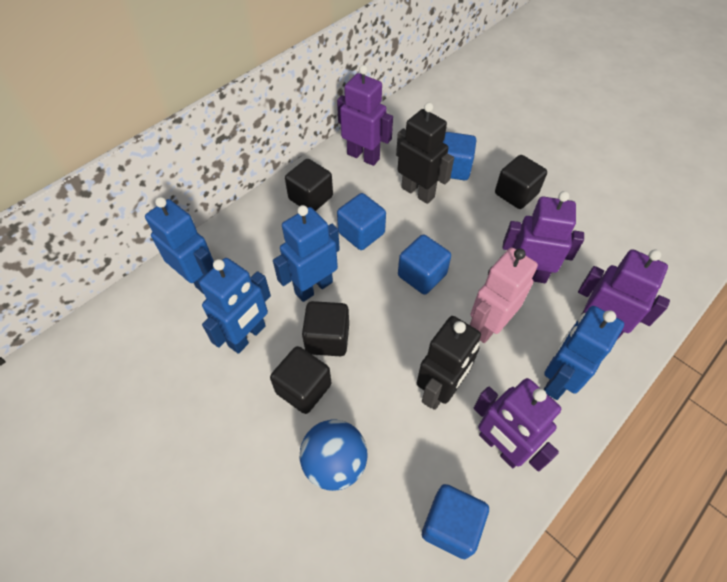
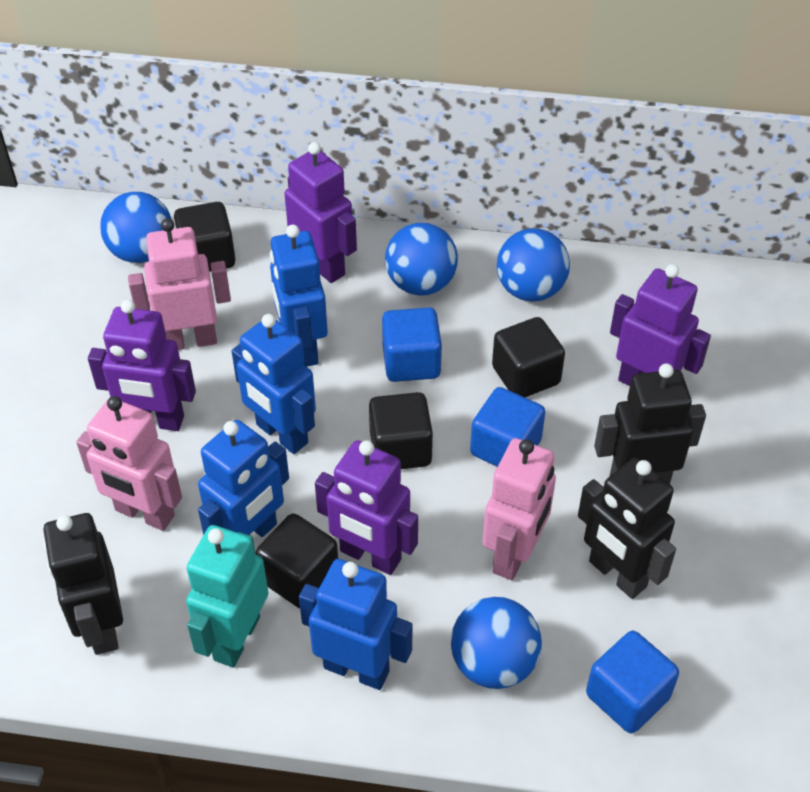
black robot: 2 -> 3
blue ball: 1 -> 4
blue cube: 4 -> 3
pink robot: 1 -> 3
turquoise robot: 0 -> 1

